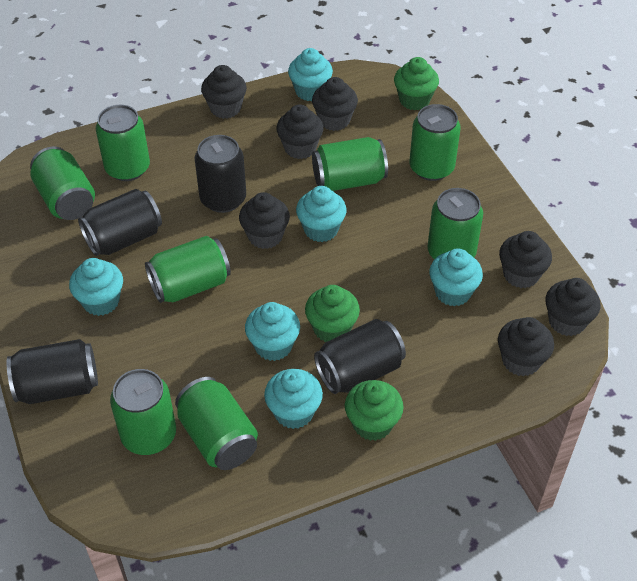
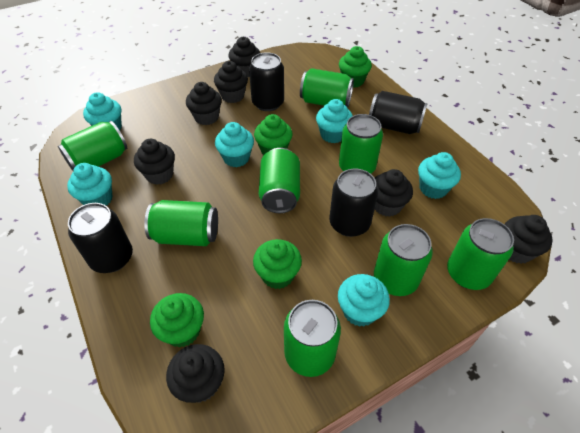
green cupcake: 3 -> 4

